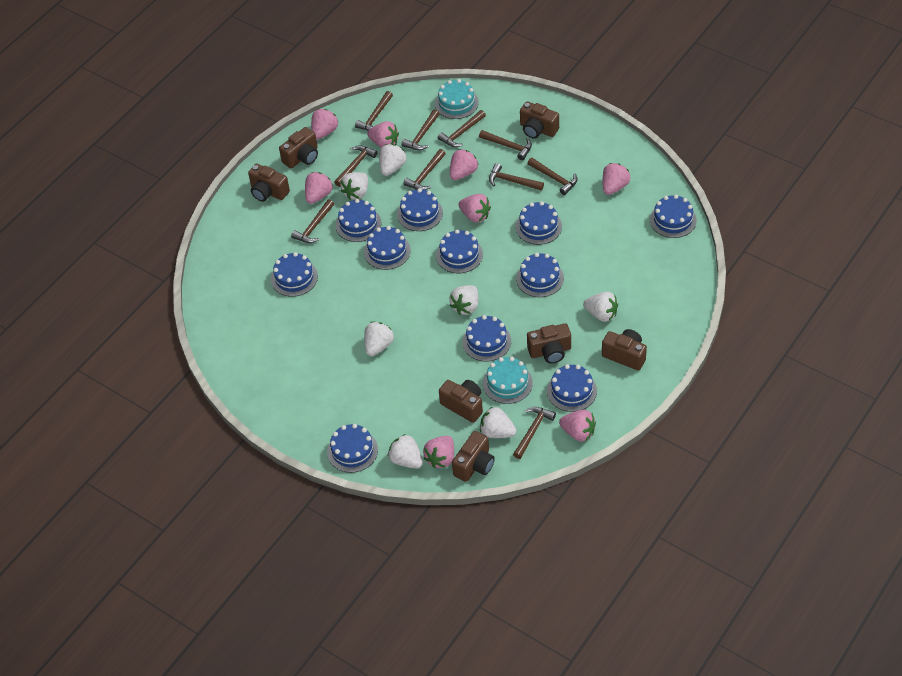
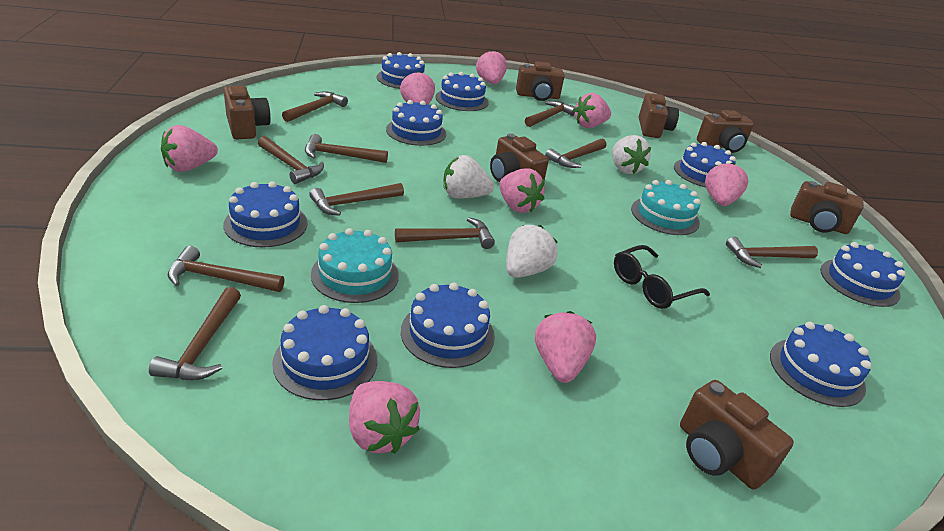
black glasses: 0 -> 1
blue cake: 11 -> 9
white strawberry: 7 -> 3

